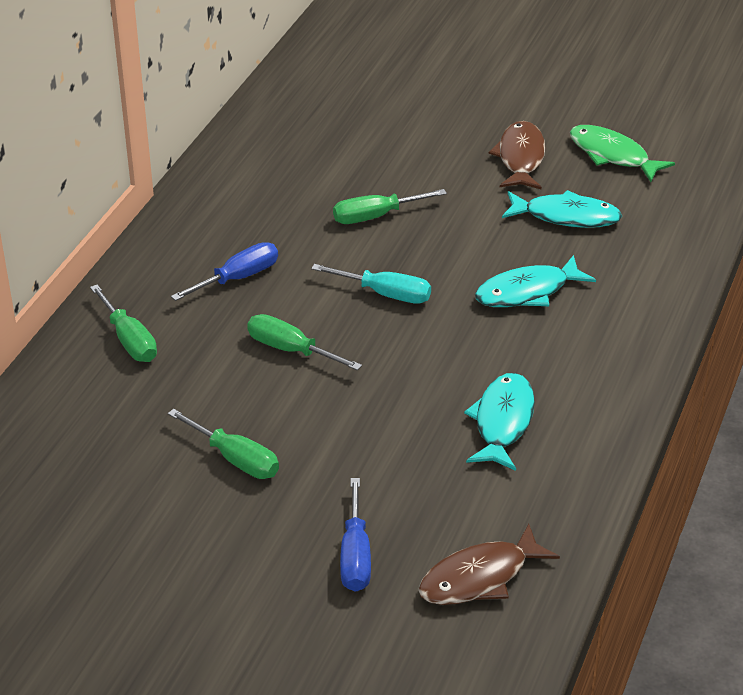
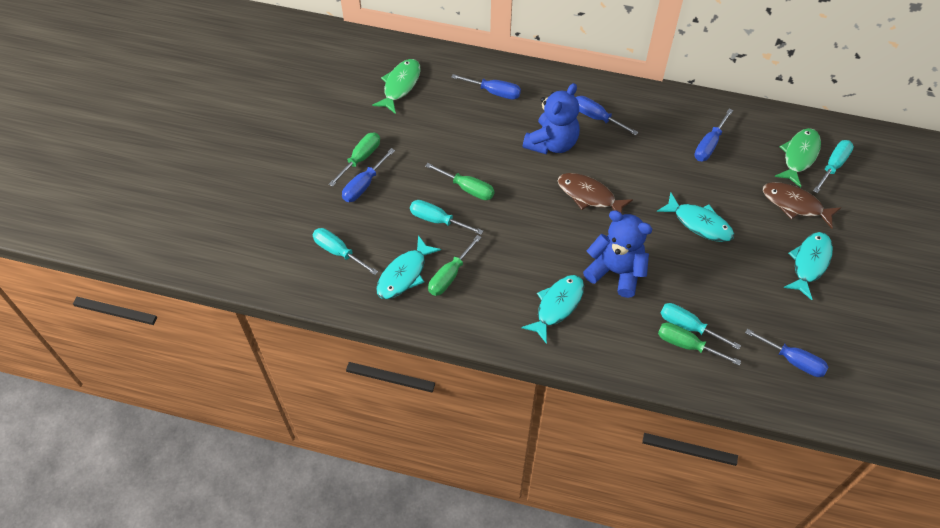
blue screwdriver: 2 -> 5
blue teddy bear: 0 -> 2
green fish: 1 -> 2
turquoise fish: 3 -> 4
turquoise screwdriver: 1 -> 4

